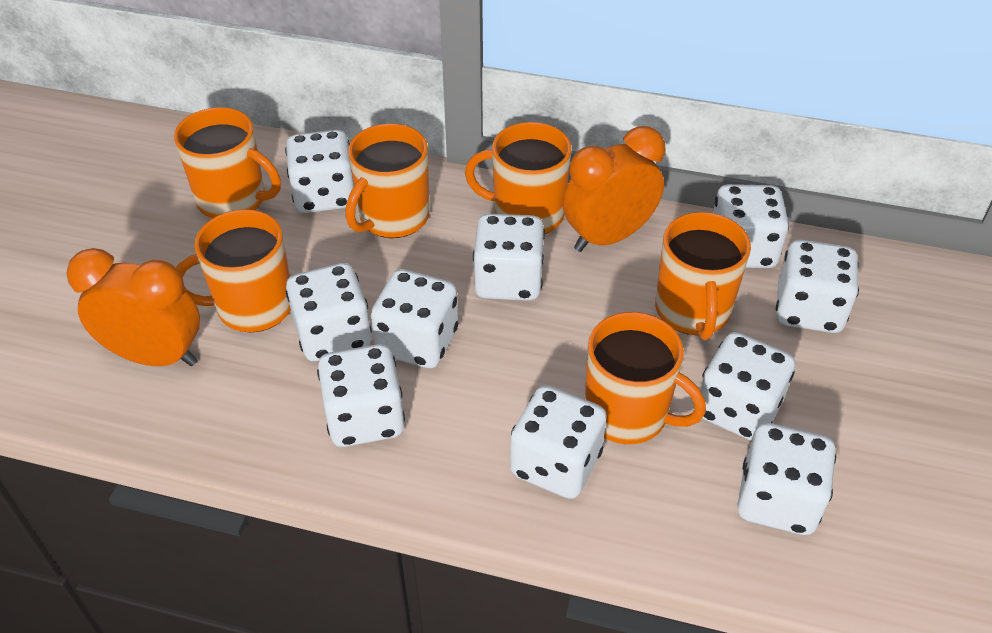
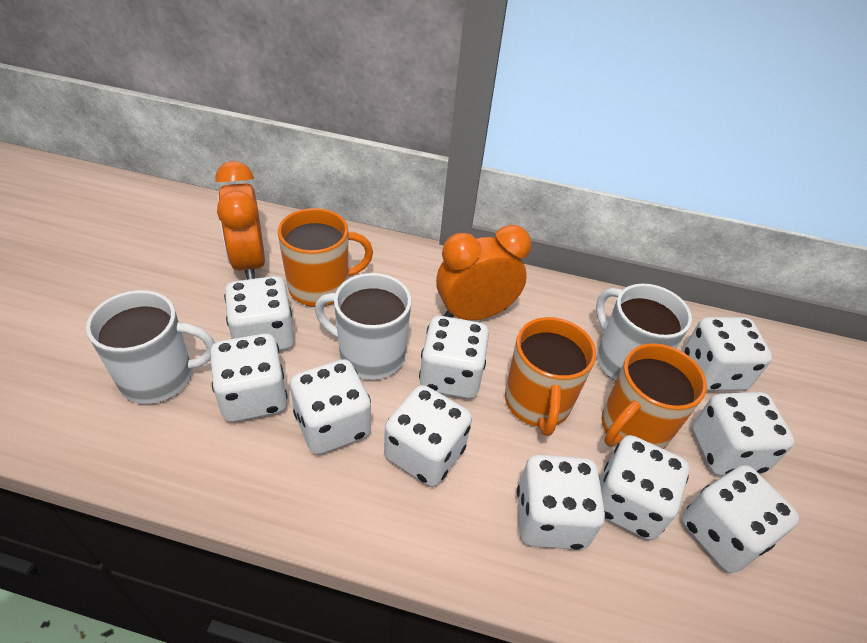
orange mug: 6 -> 3
white mug: 0 -> 3

